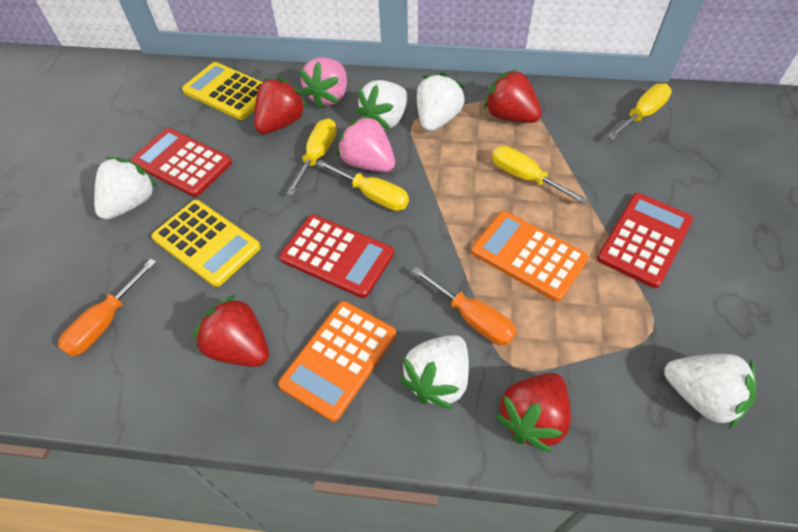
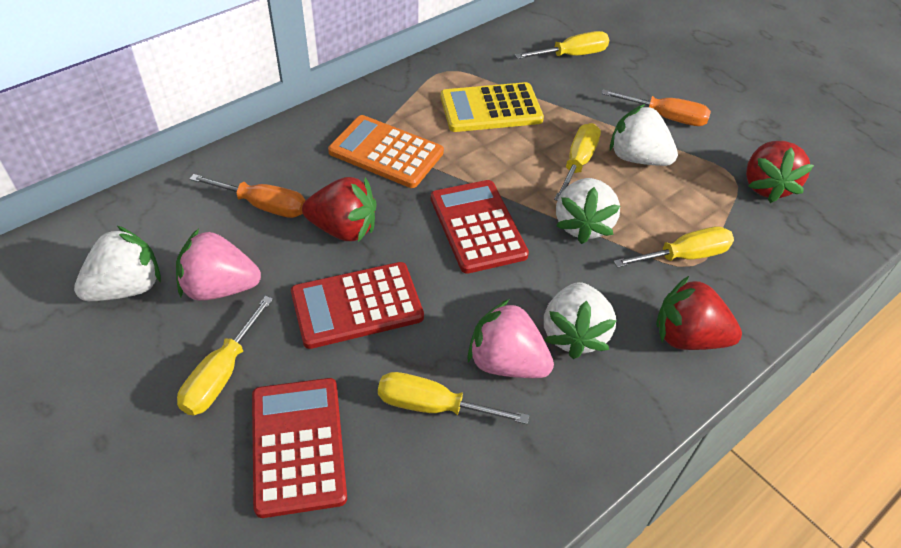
orange calculator: 2 -> 1
red strawberry: 4 -> 3
white strawberry: 5 -> 4
yellow calculator: 2 -> 1
yellow screwdriver: 4 -> 5

